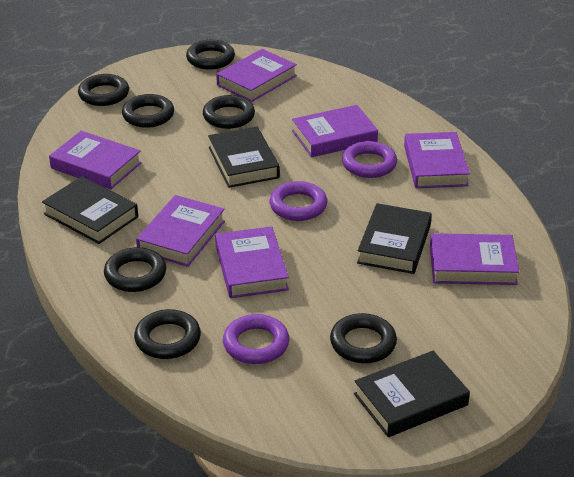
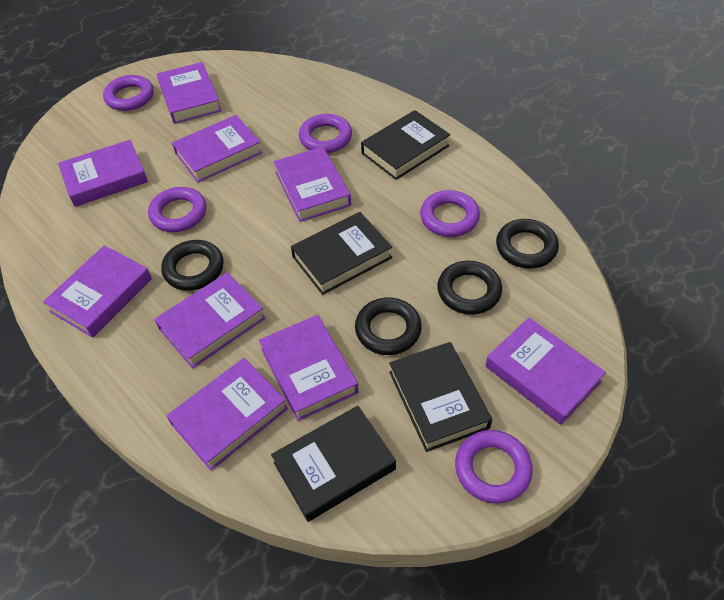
black ring: 7 -> 4
purple book: 7 -> 9
purple ring: 3 -> 5

